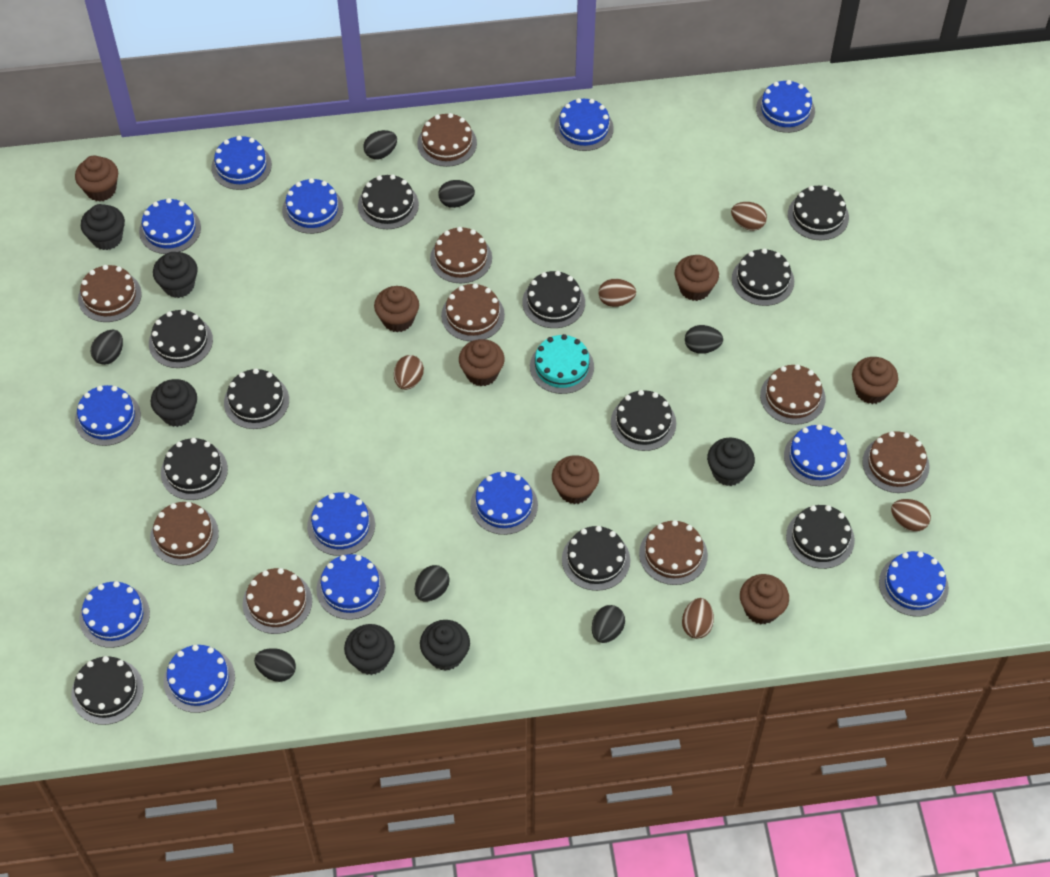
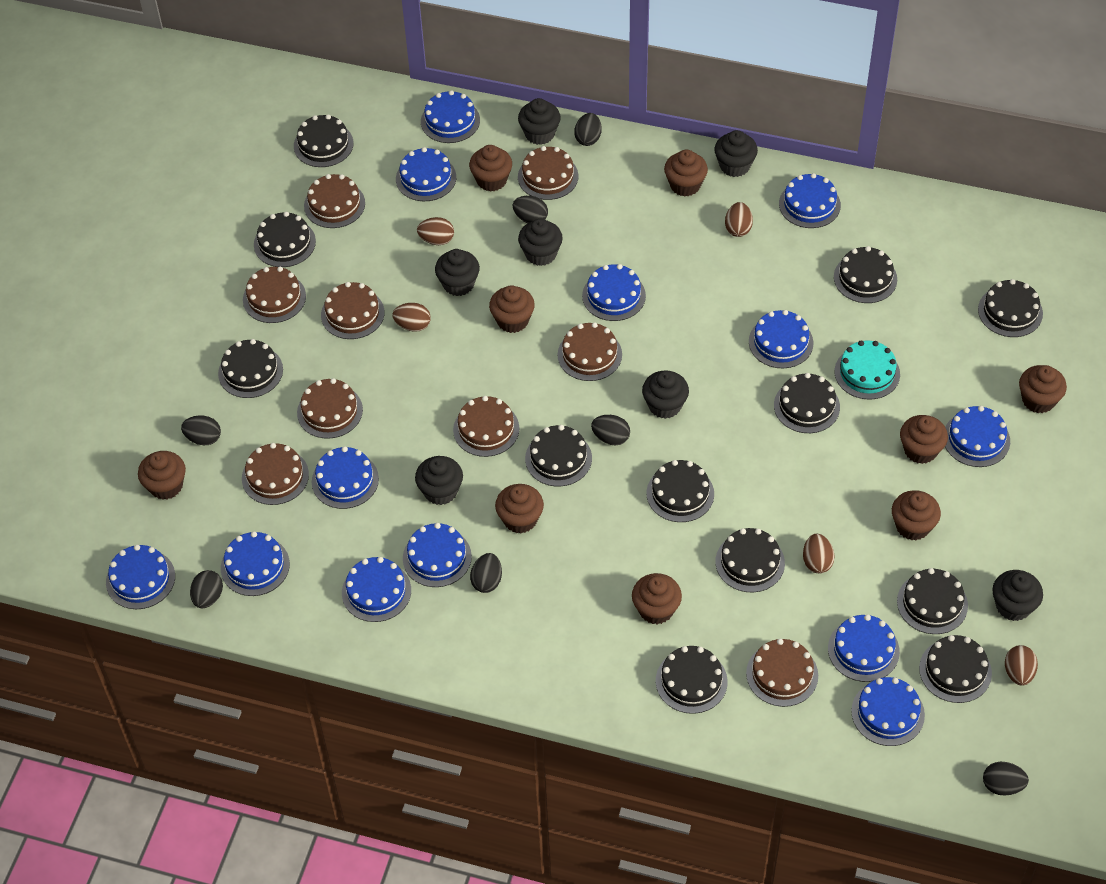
black cake: 11 -> 12
black cupcake: 6 -> 7
brown cupcake: 7 -> 9

